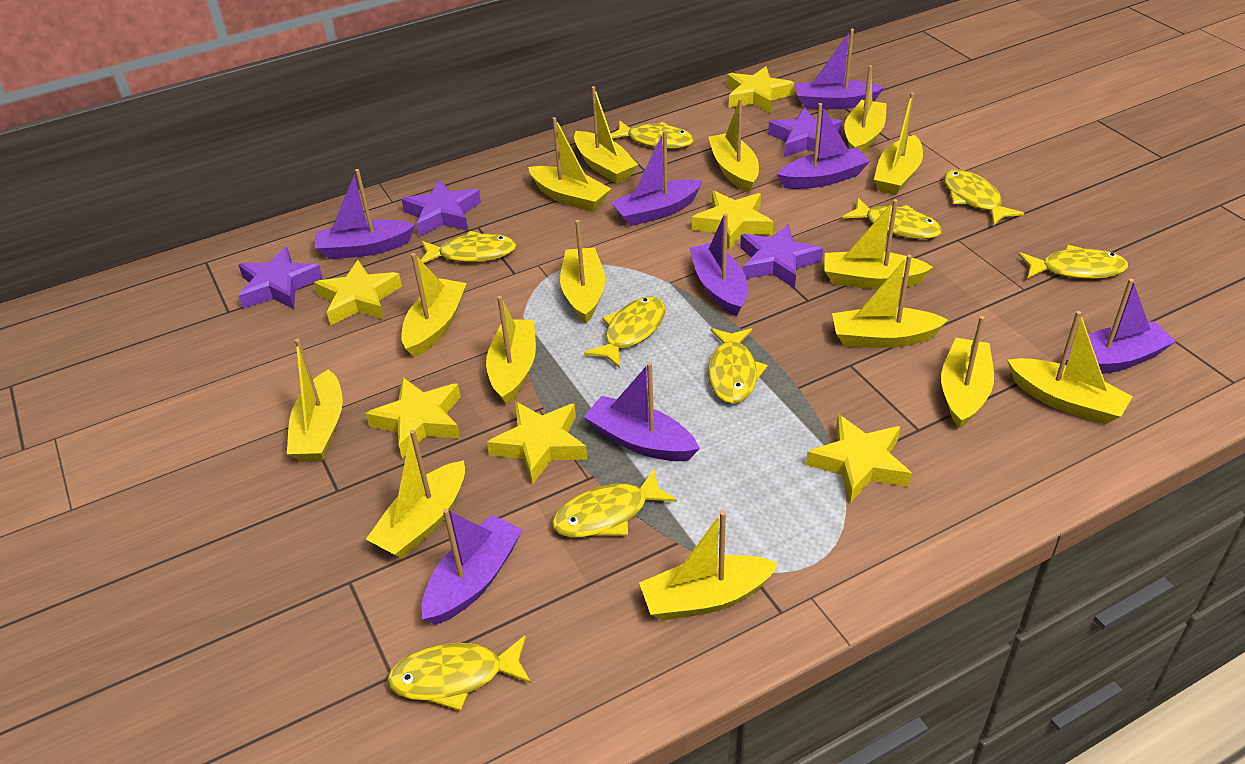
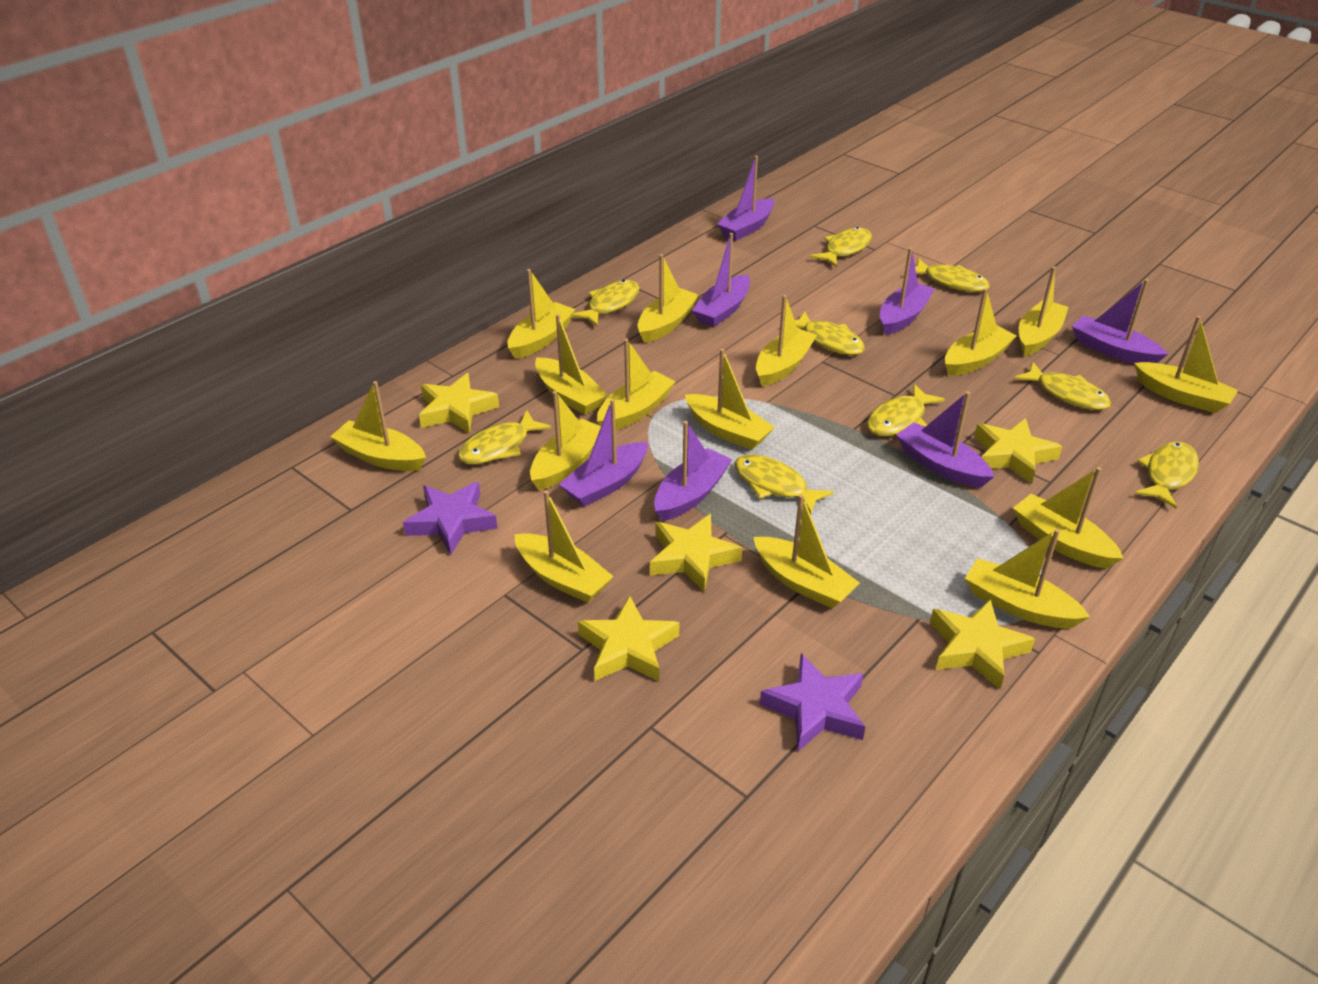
purple boat: 8 -> 7
purple star: 4 -> 2
yellow star: 6 -> 5

